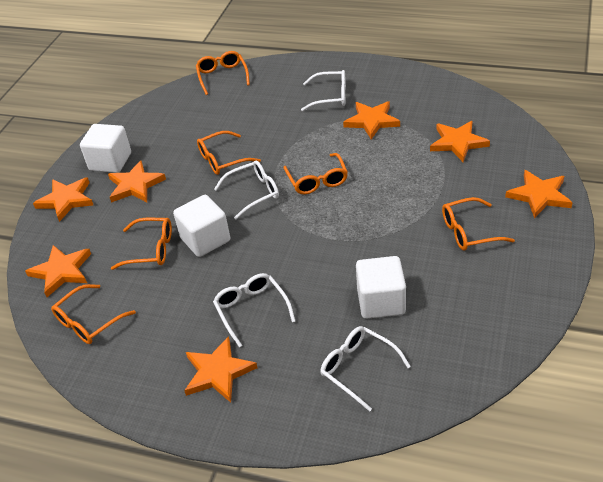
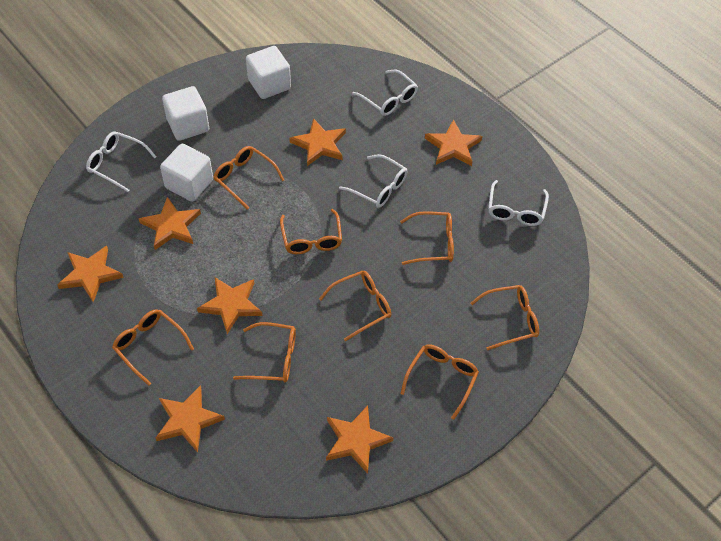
orange glasses: 6 -> 8

